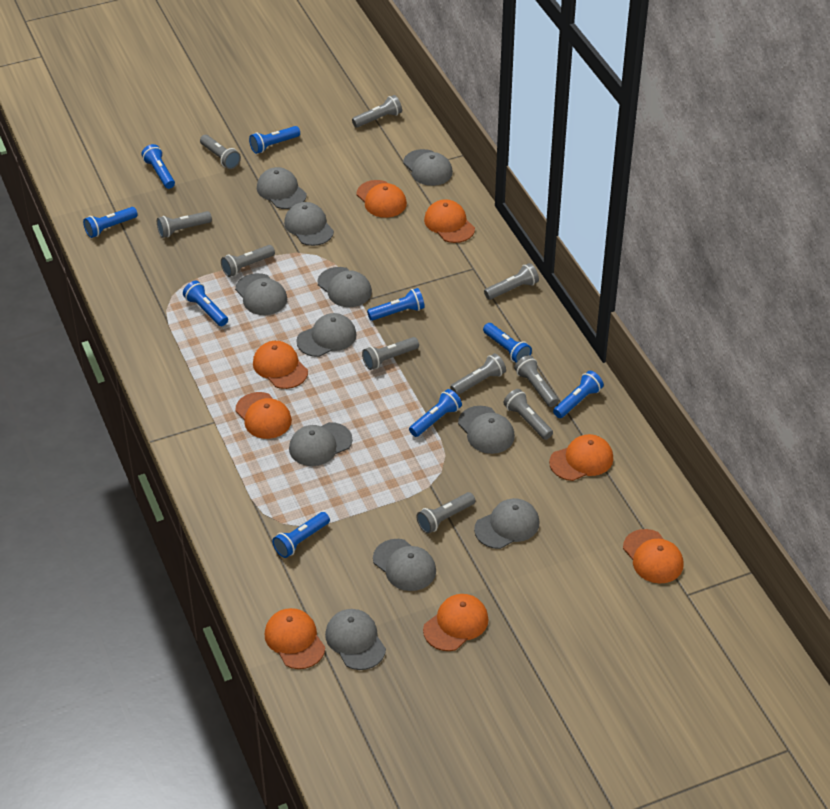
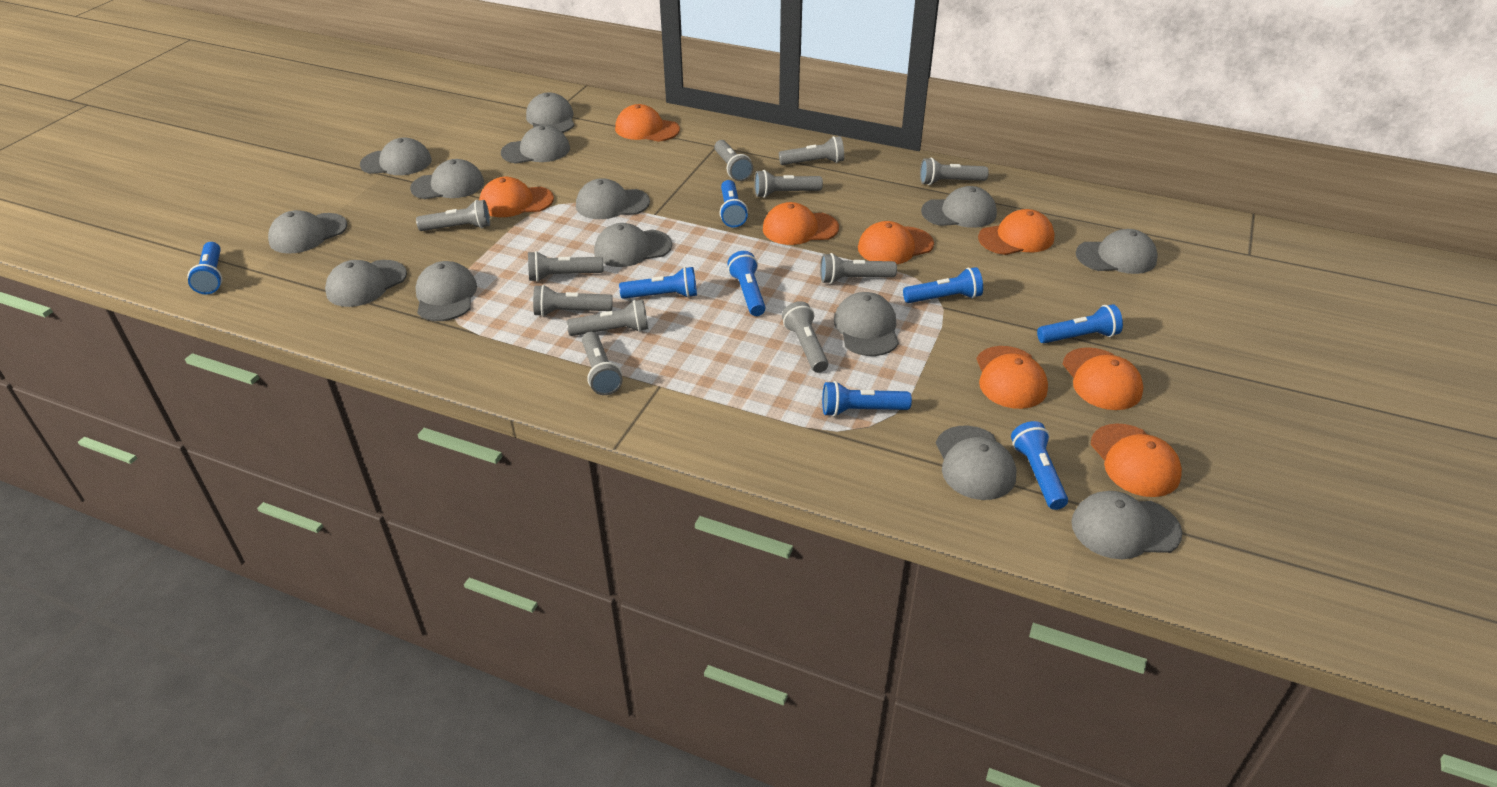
blue flashlight: 9 -> 8
grey cap: 11 -> 14
grey flashlight: 10 -> 11

